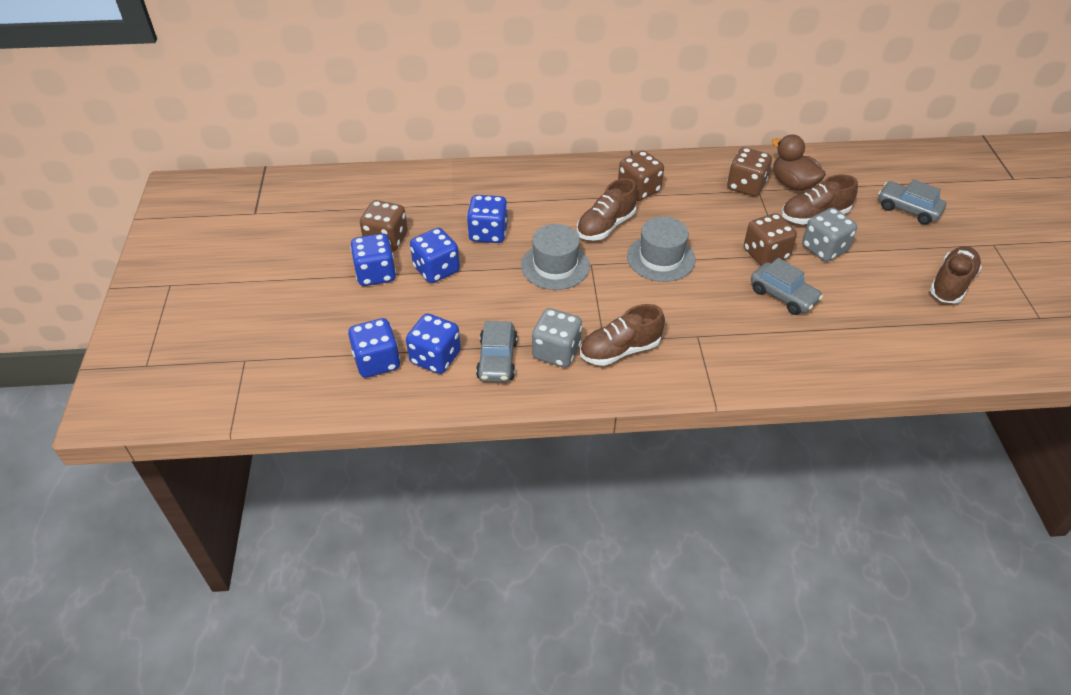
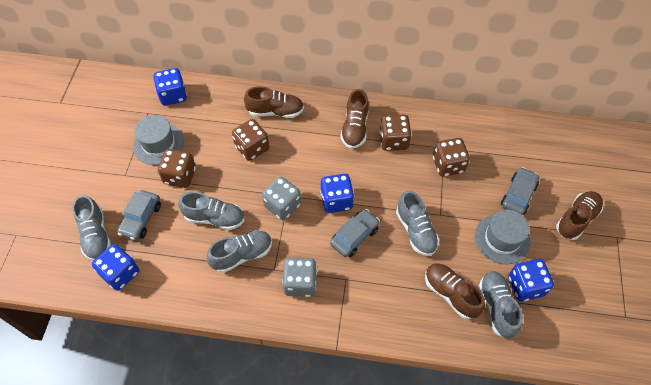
blue dice: 5 -> 4
brown duck: 1 -> 0
grey shoe: 0 -> 5

